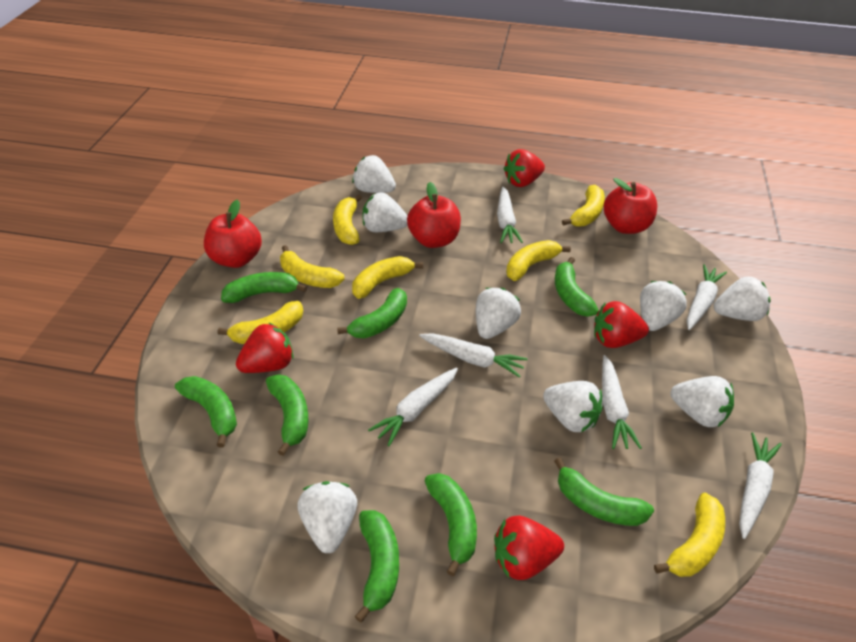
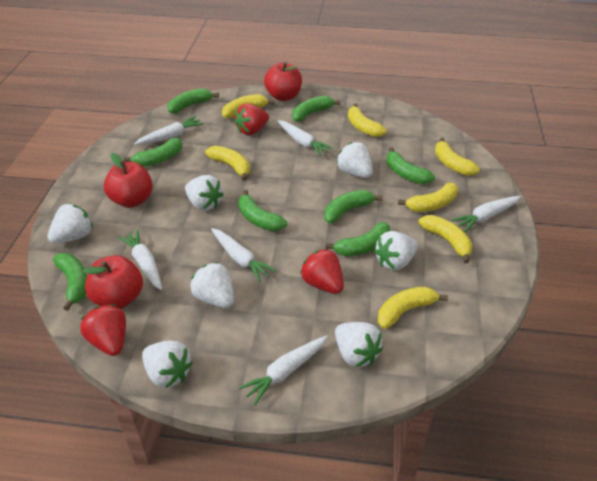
red strawberry: 4 -> 3
white strawberry: 8 -> 7

